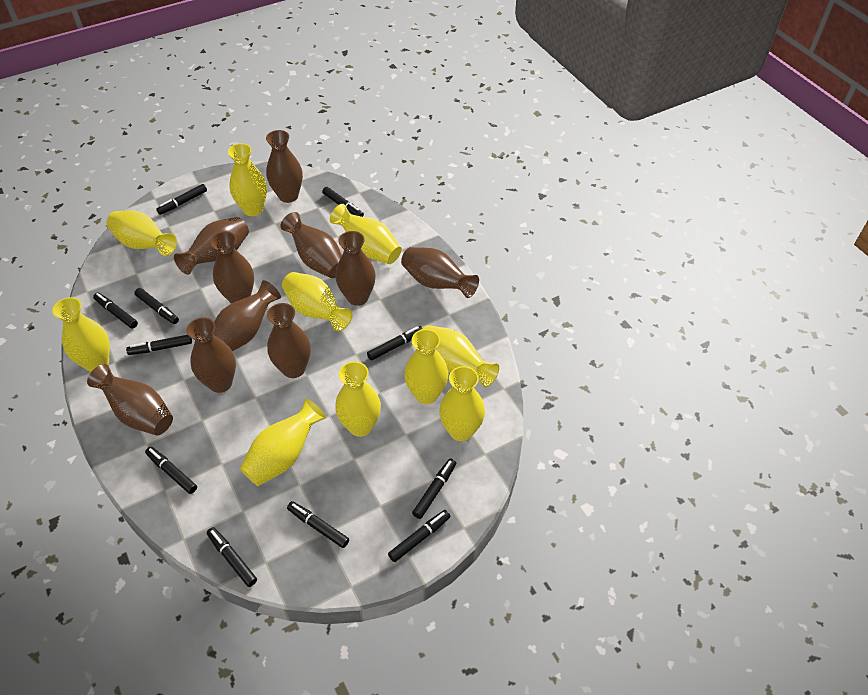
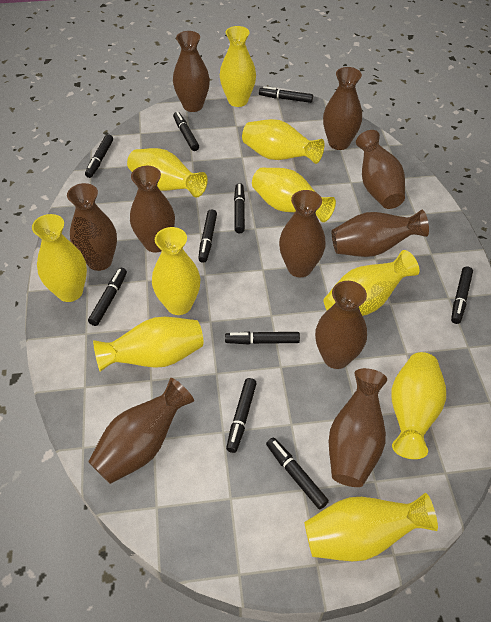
black marker: 11 -> 10

